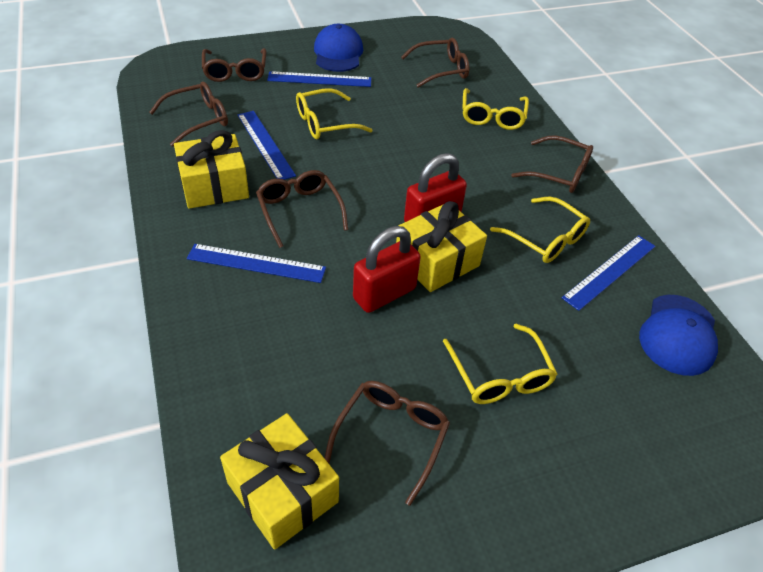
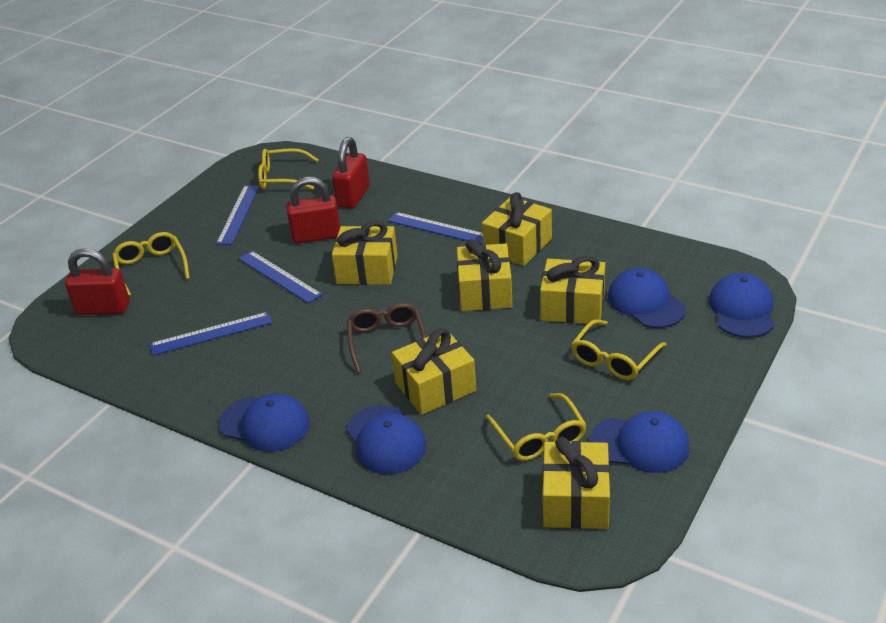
blue cap: 2 -> 5
brown glasses: 6 -> 1
red padlock: 2 -> 3
yellow gift: 3 -> 6

